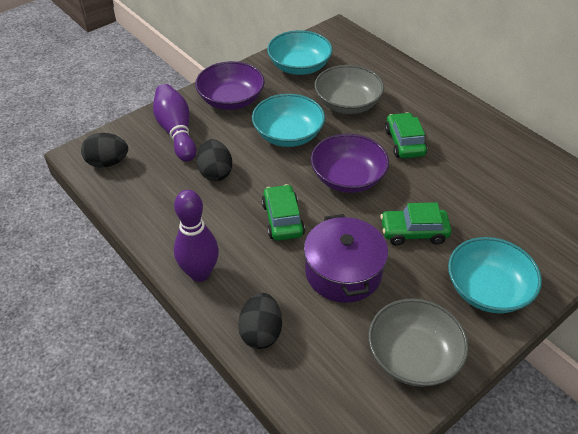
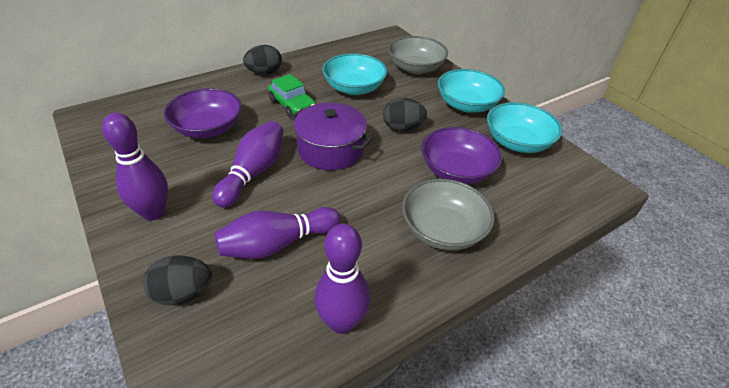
green car: 3 -> 1
purple bowling pin: 2 -> 4

